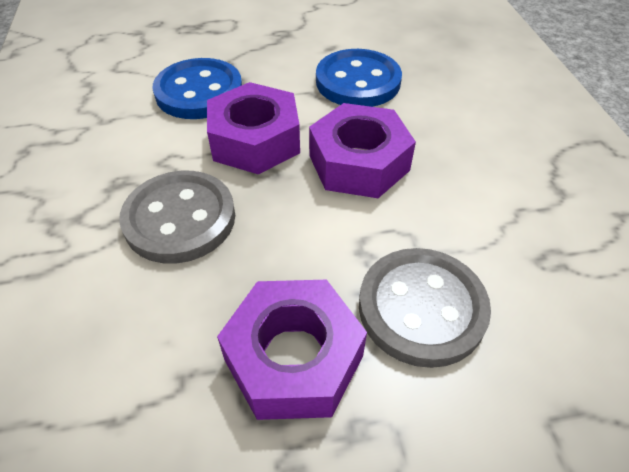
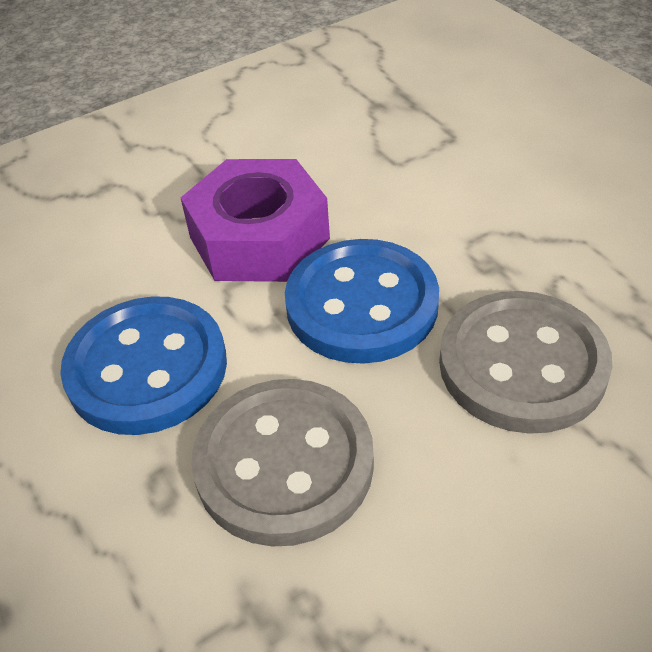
purple nut: 3 -> 1

